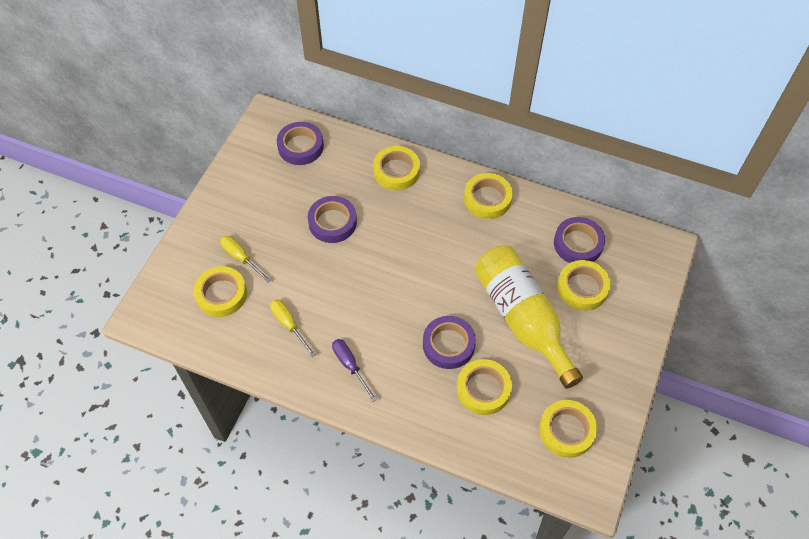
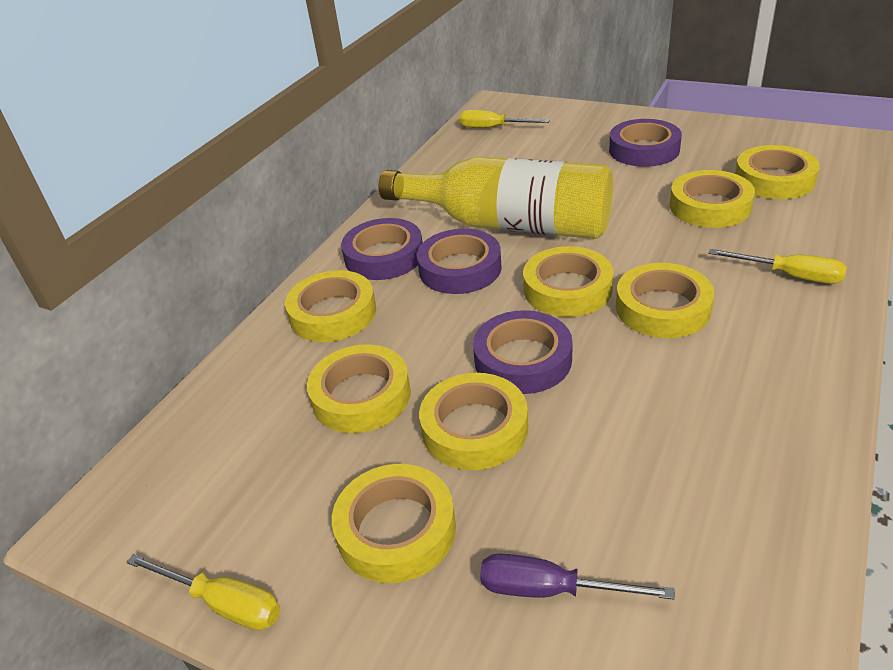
yellow screwdriver: 2 -> 3
yellow tape: 6 -> 8

